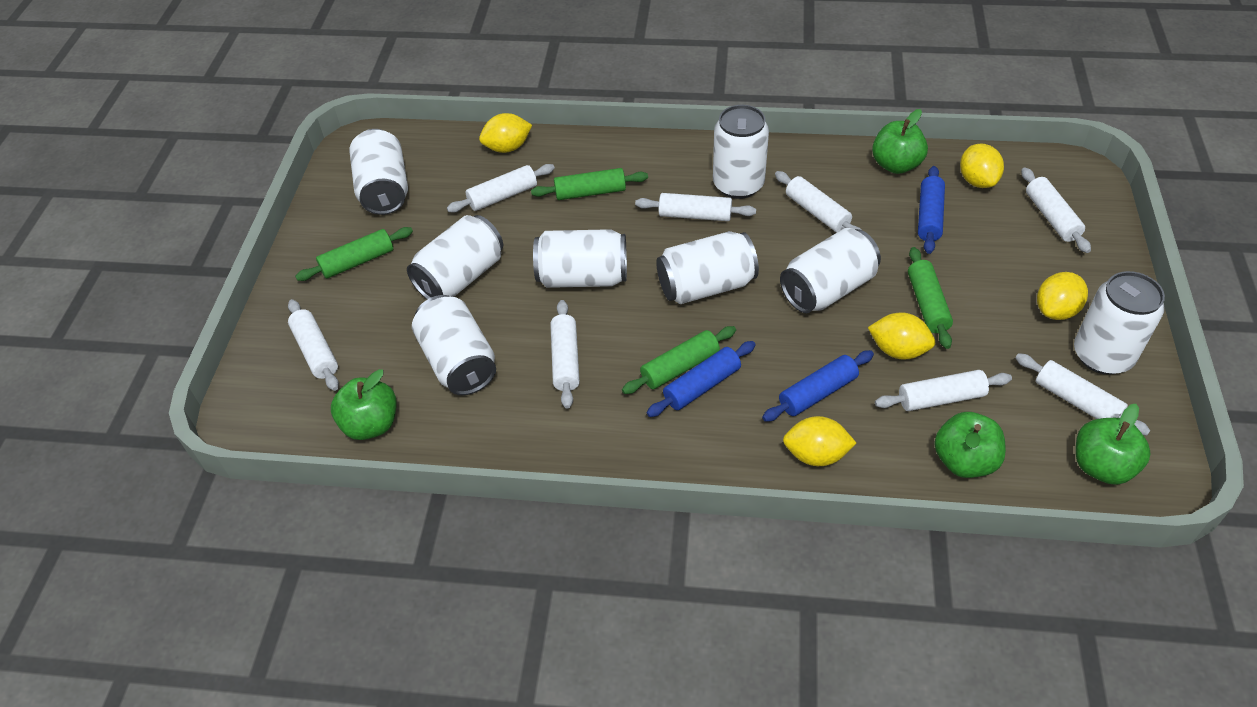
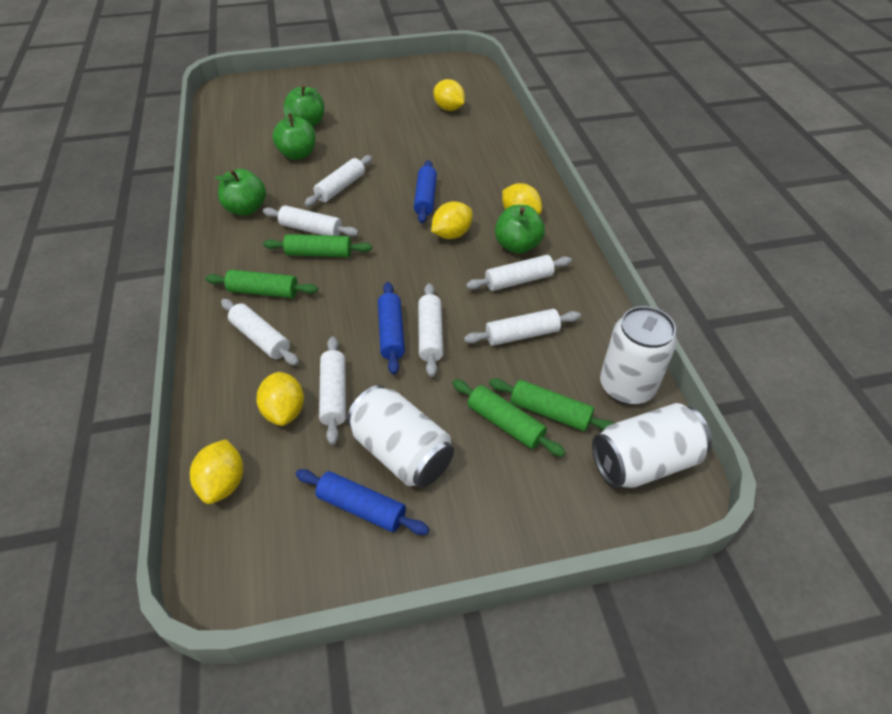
white can: 8 -> 3
white rolling pin: 8 -> 7

